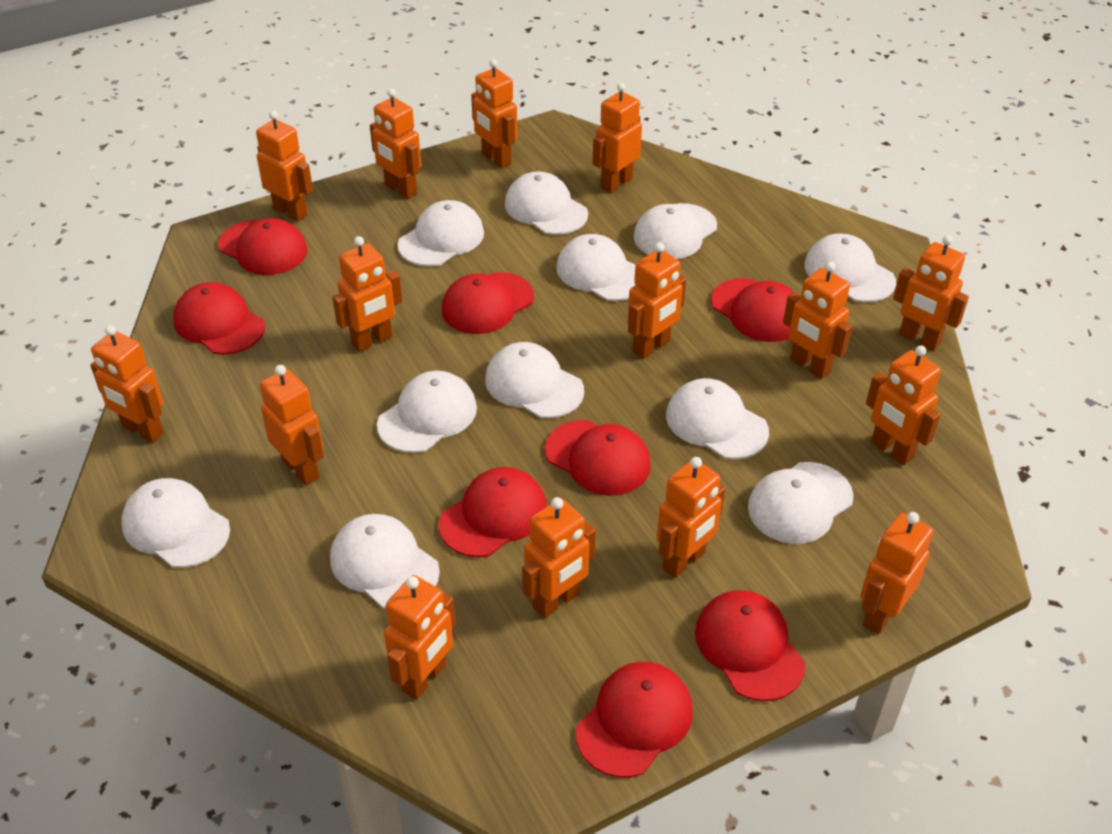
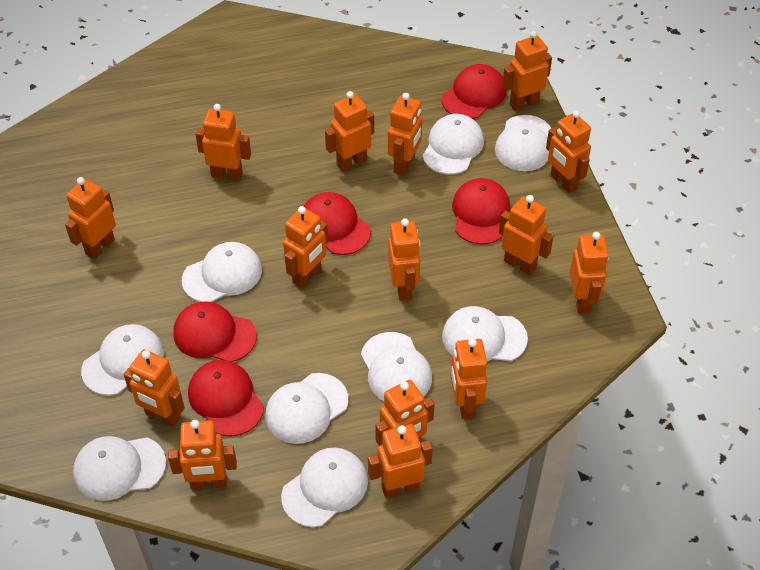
red cap: 8 -> 5
white cap: 11 -> 9

